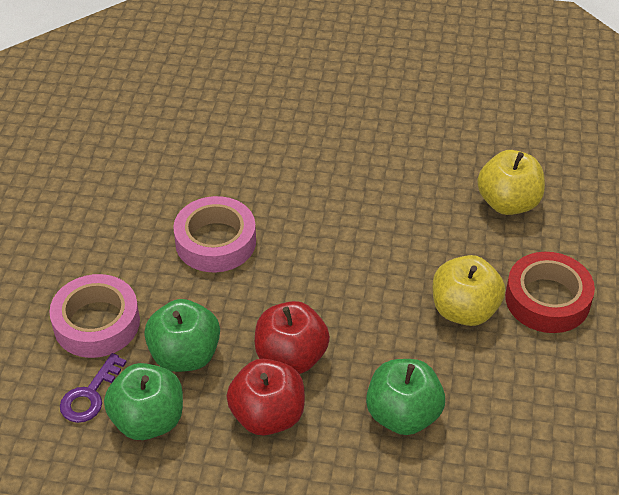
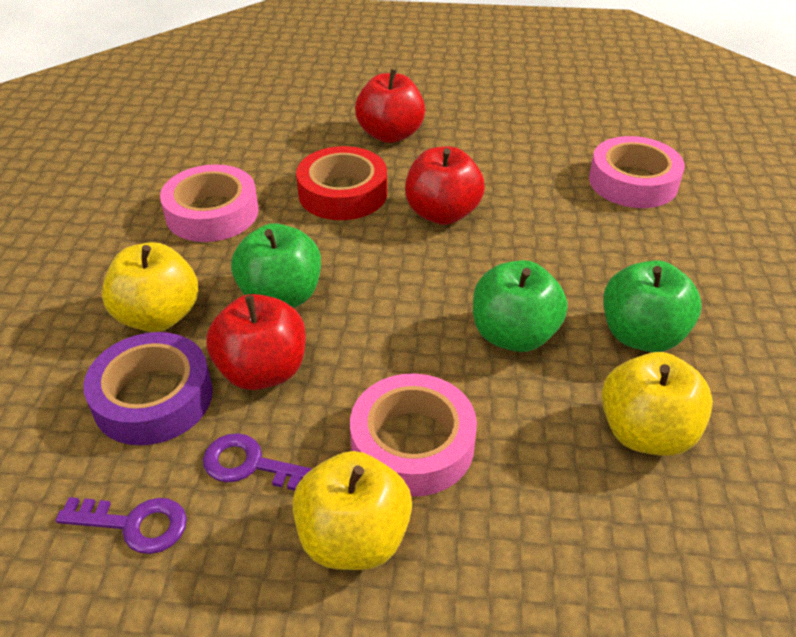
pink tape: 2 -> 3
purple key: 1 -> 2
purple tape: 0 -> 1
red apple: 2 -> 3
yellow apple: 2 -> 3

